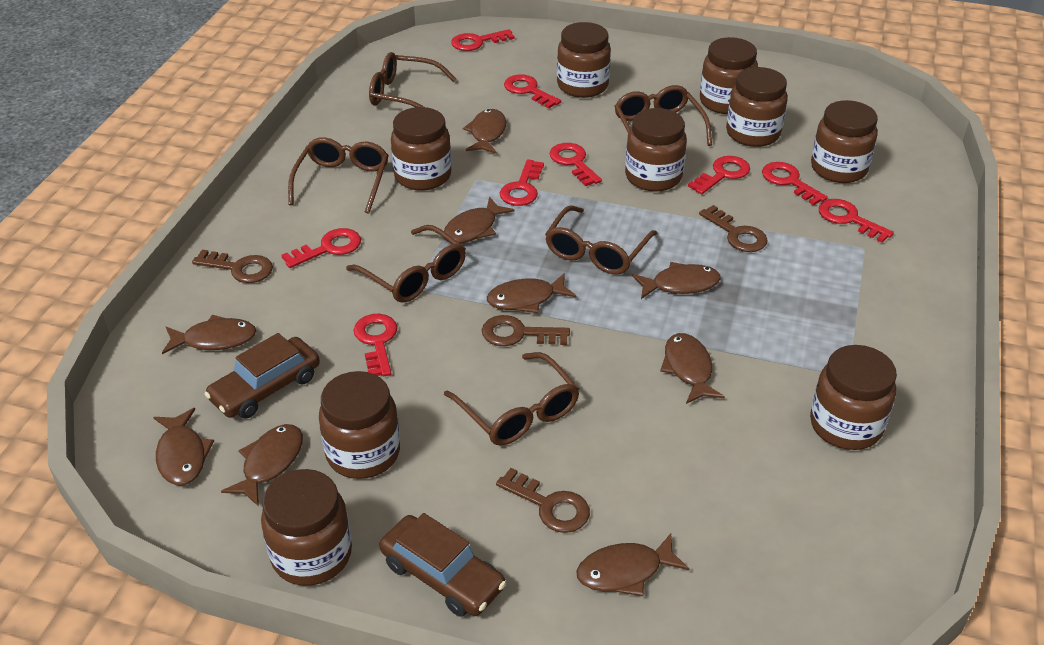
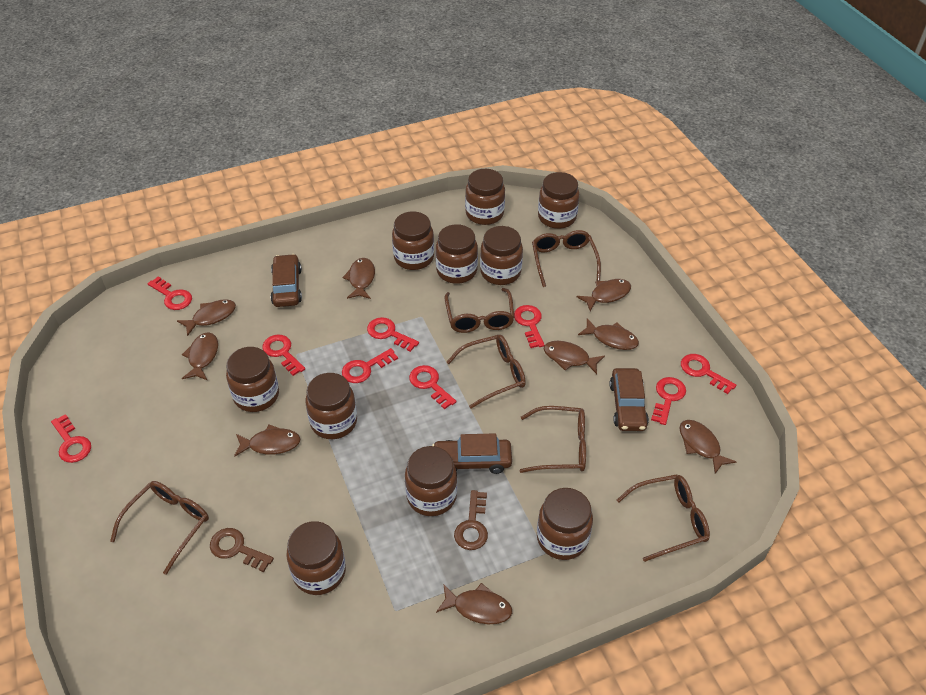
brown car: 2 -> 3
brown jar: 9 -> 10
brown key: 4 -> 2

